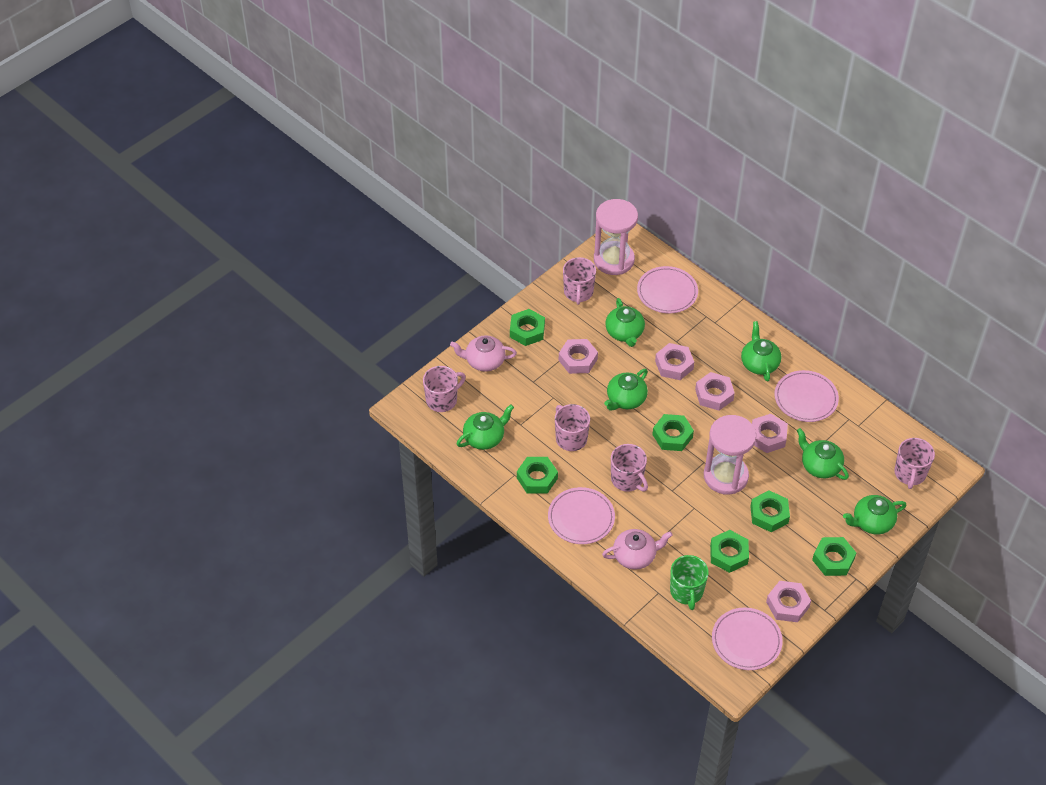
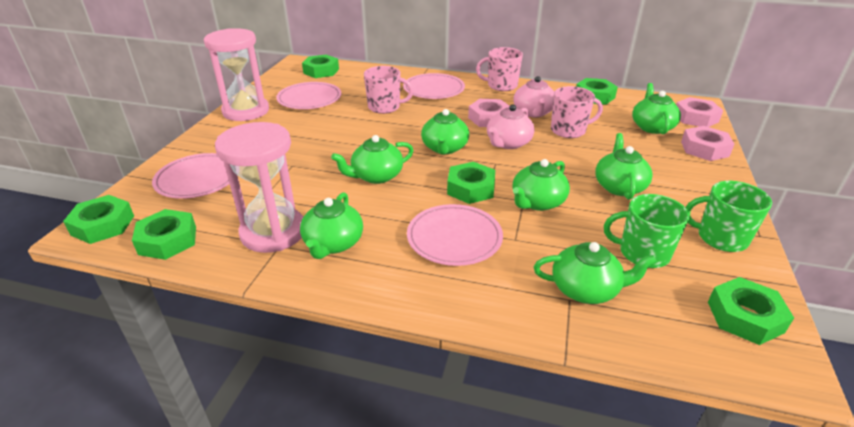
green mug: 1 -> 2
green teapot: 6 -> 7
pink mug: 5 -> 3
pink nut: 5 -> 3

